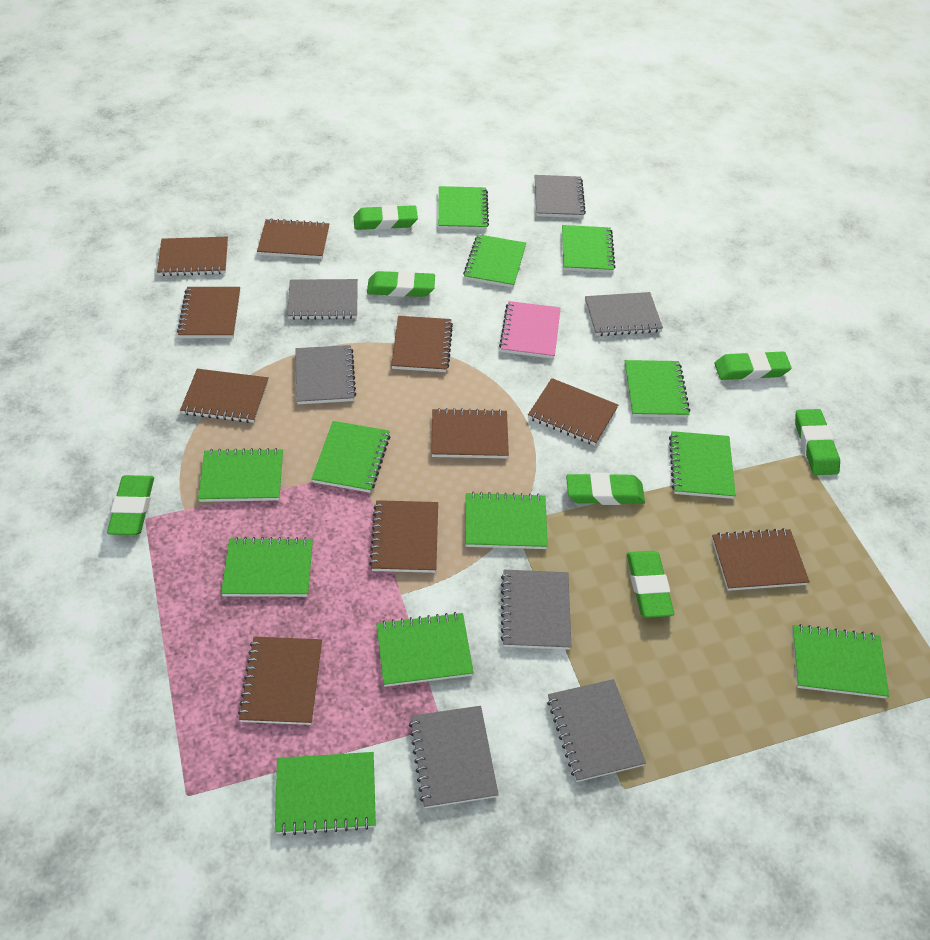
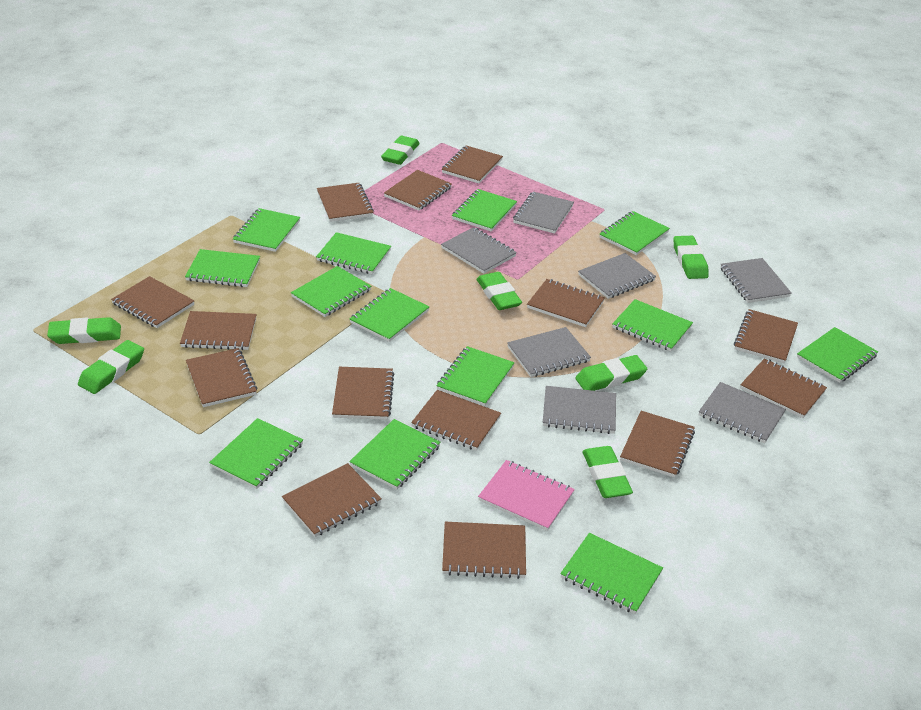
brown notebook: 10 -> 14
green notebook: 12 -> 13

